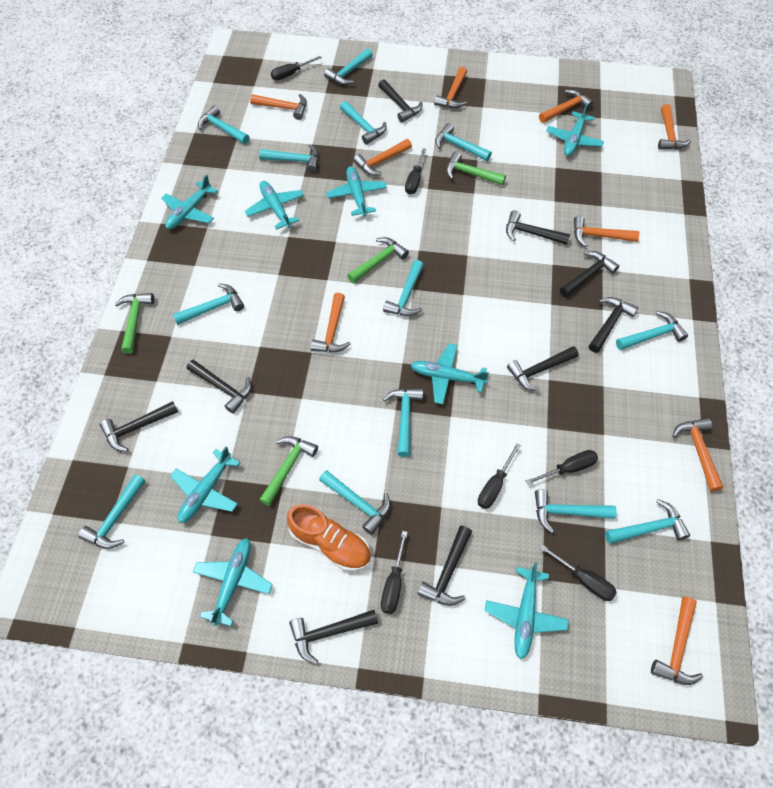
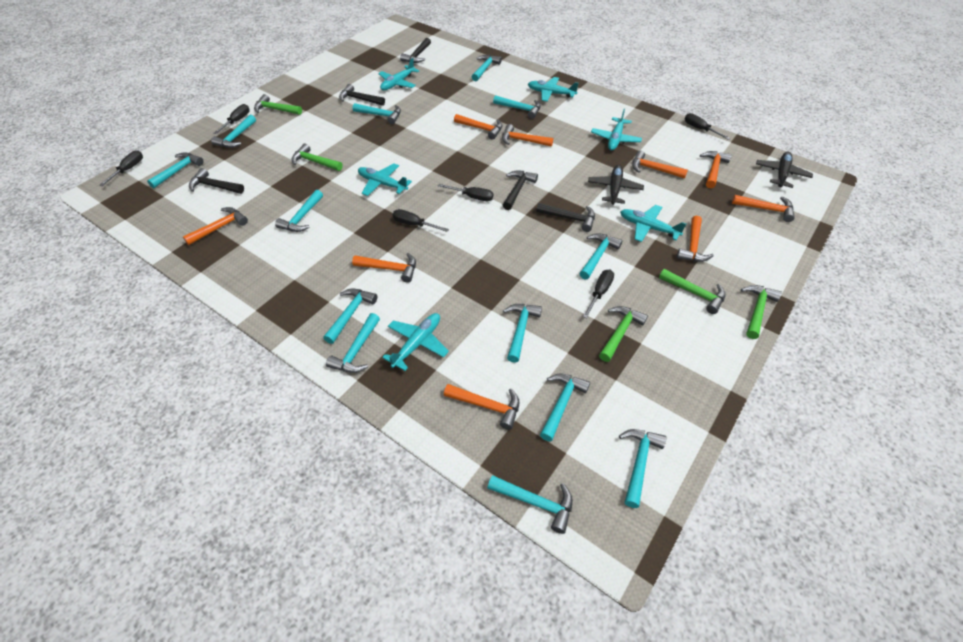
black hammer: 9 -> 5
black plane: 0 -> 2
green hammer: 4 -> 5
orange shoe: 1 -> 0
turquoise plane: 8 -> 6

